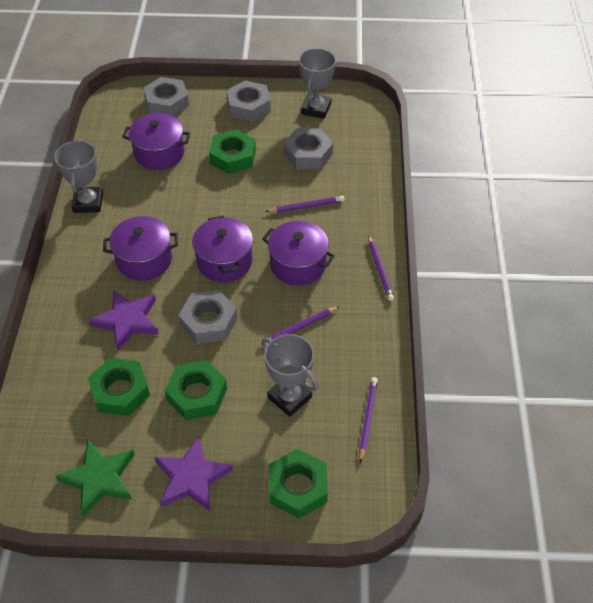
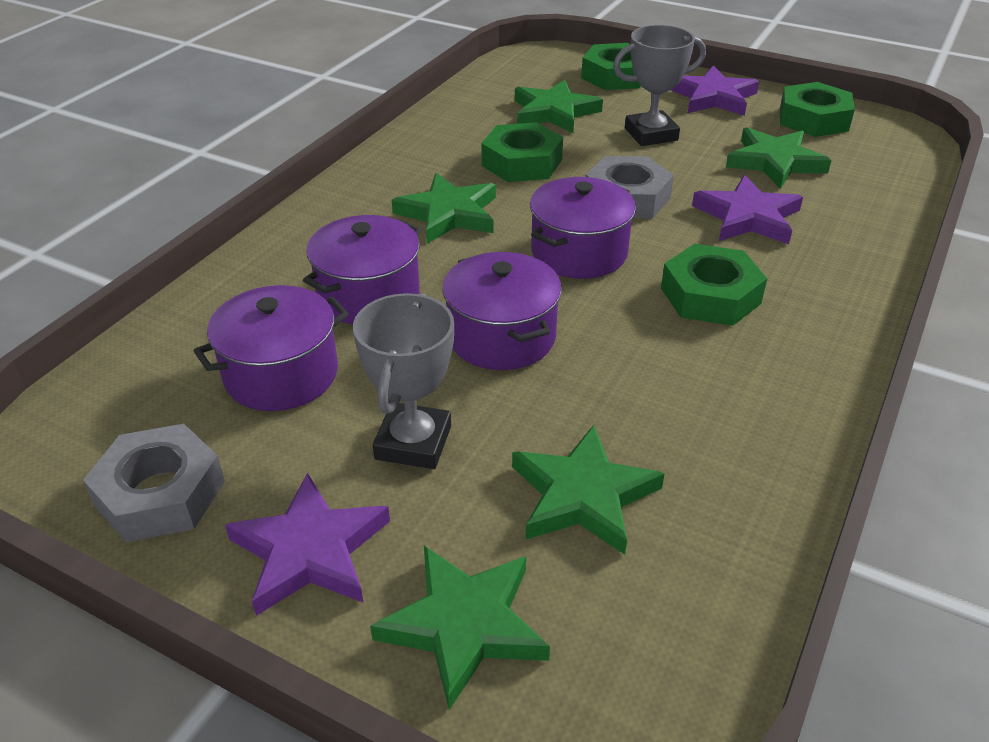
green star: 1 -> 5
grey nut: 4 -> 2
grey trophy: 3 -> 2
purple pencil: 4 -> 0
purple star: 2 -> 3

